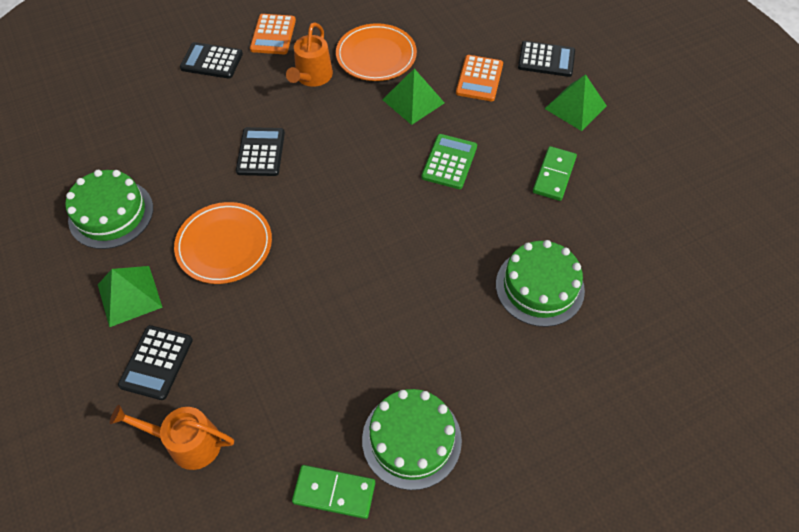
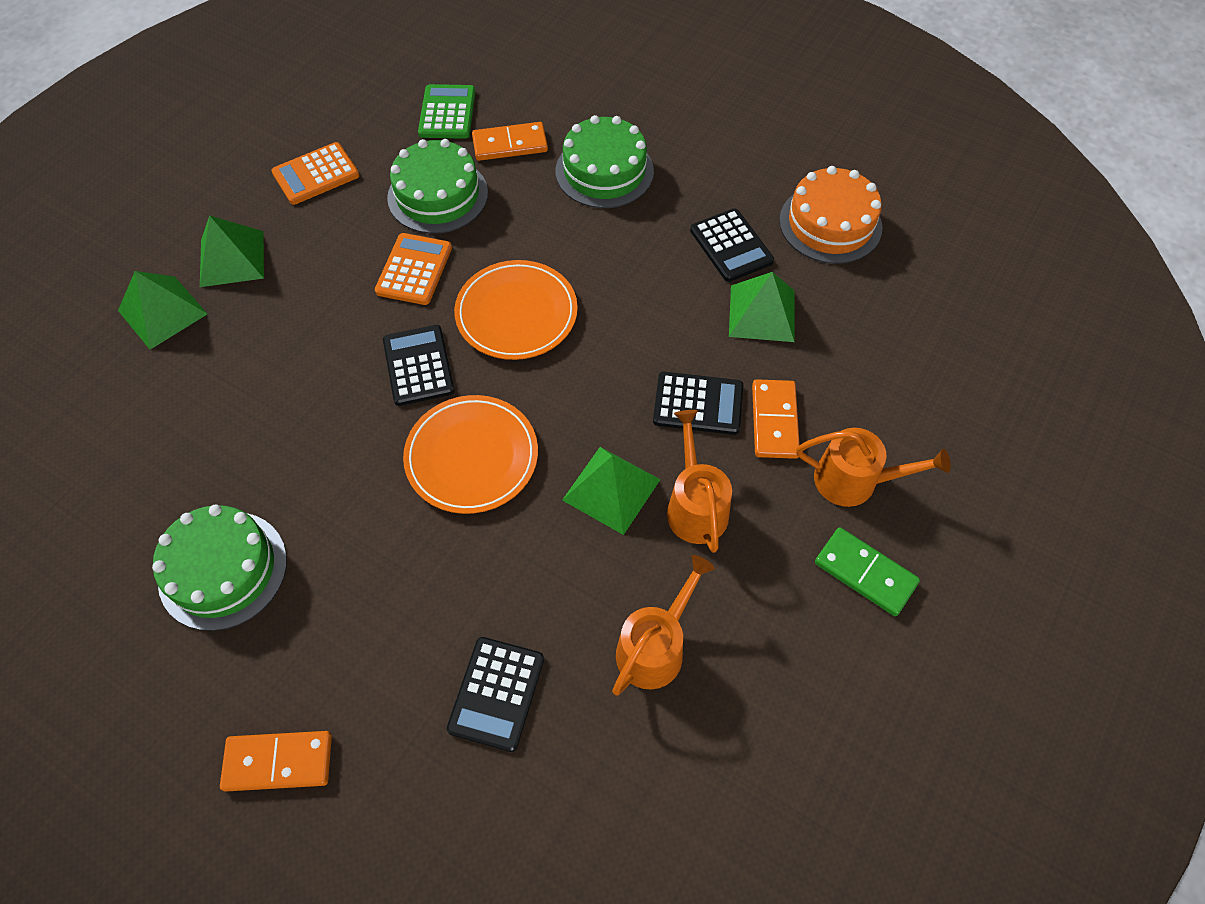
green domino: 2 -> 1
green pyramid: 3 -> 4
orange cake: 0 -> 1
orange domino: 0 -> 3
orange watering can: 2 -> 3

